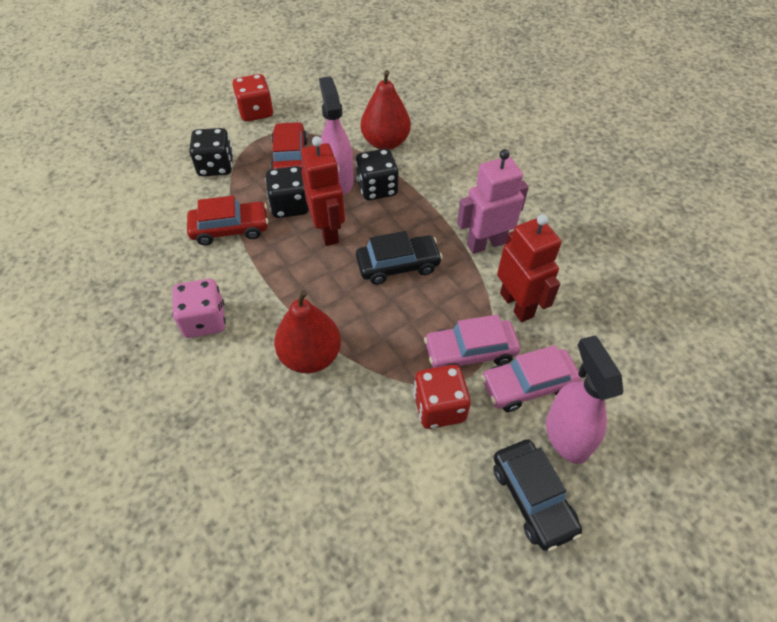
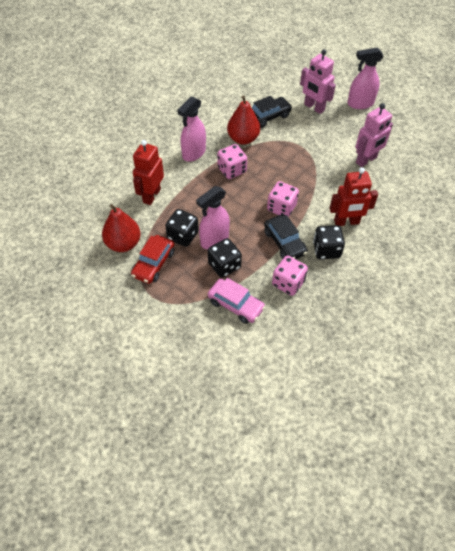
pink car: 2 -> 1
pink dice: 1 -> 3
pink robot: 1 -> 2
pink spray bottle: 2 -> 3
red car: 2 -> 1
red dice: 2 -> 0

